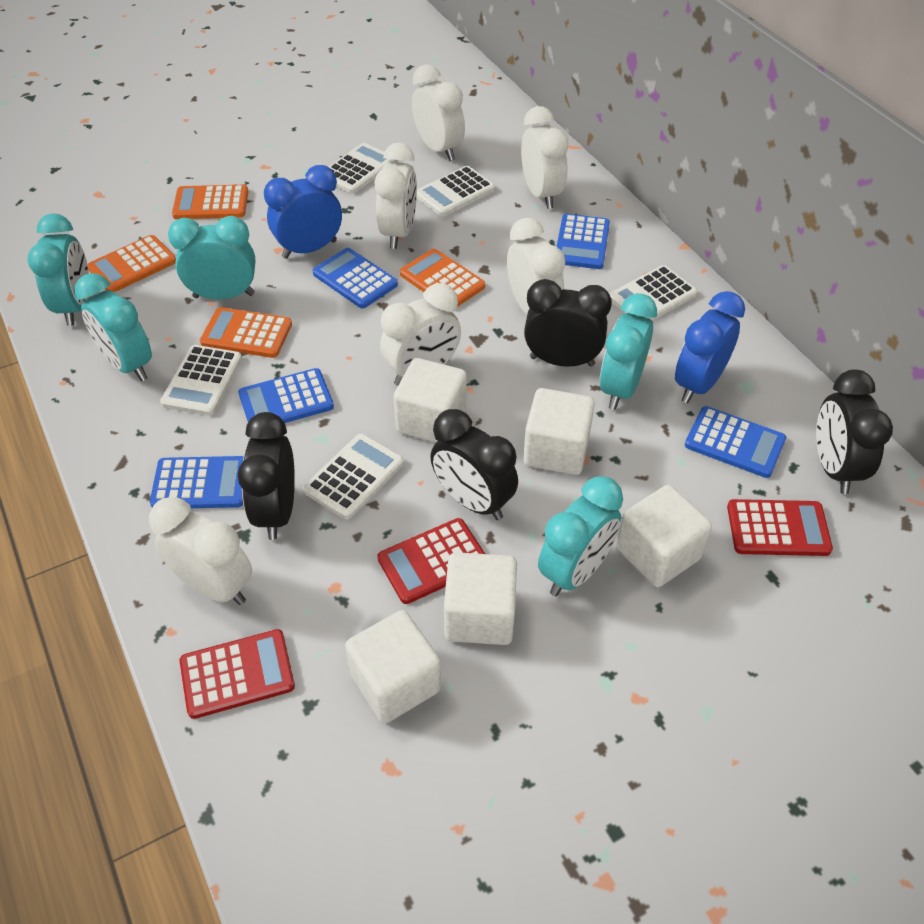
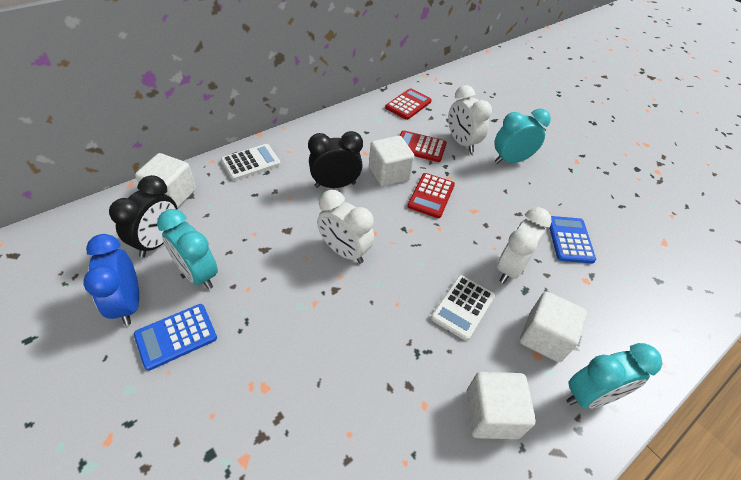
black clock: 4 -> 2
blue calculator: 5 -> 2
blue clock: 2 -> 1
orange calculator: 4 -> 0
turquoise clock: 5 -> 3
white calculator: 5 -> 2
white clock: 6 -> 3
white cube: 5 -> 4

